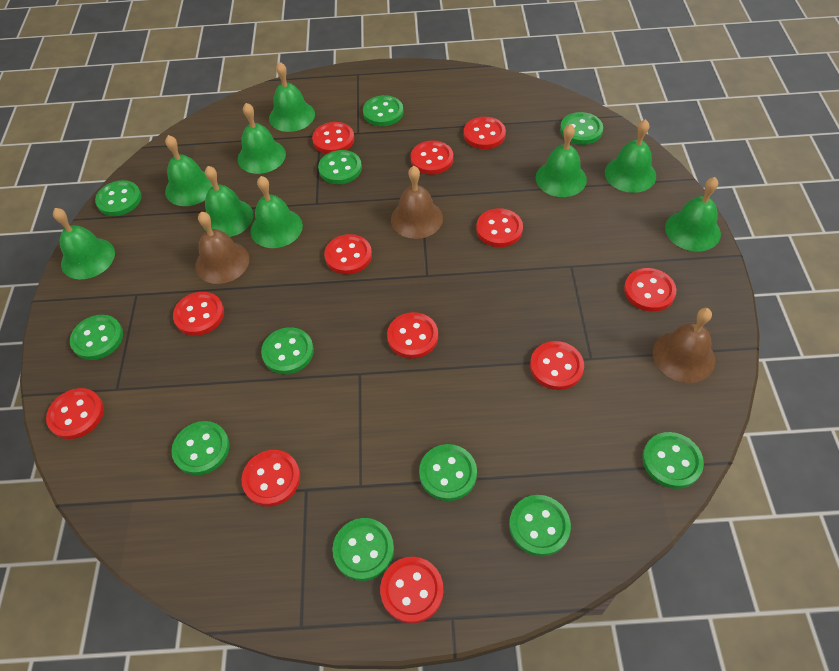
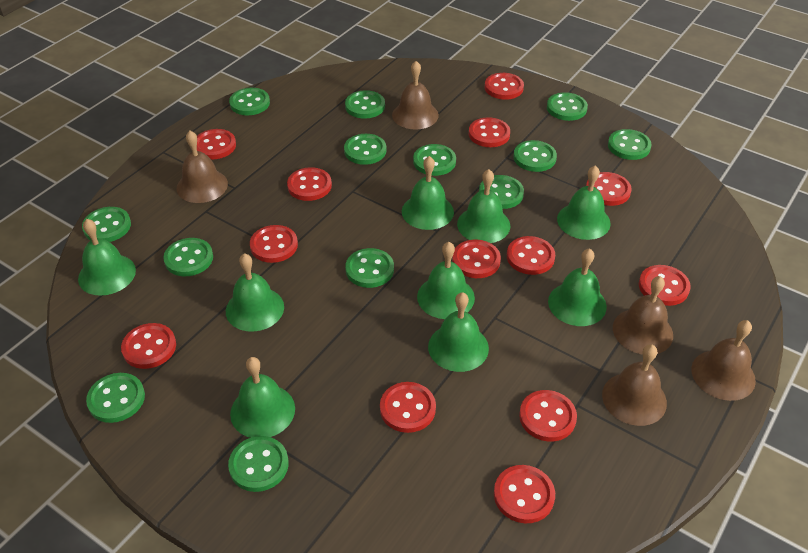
brown bell: 3 -> 5
green button: 11 -> 13
red button: 12 -> 13

